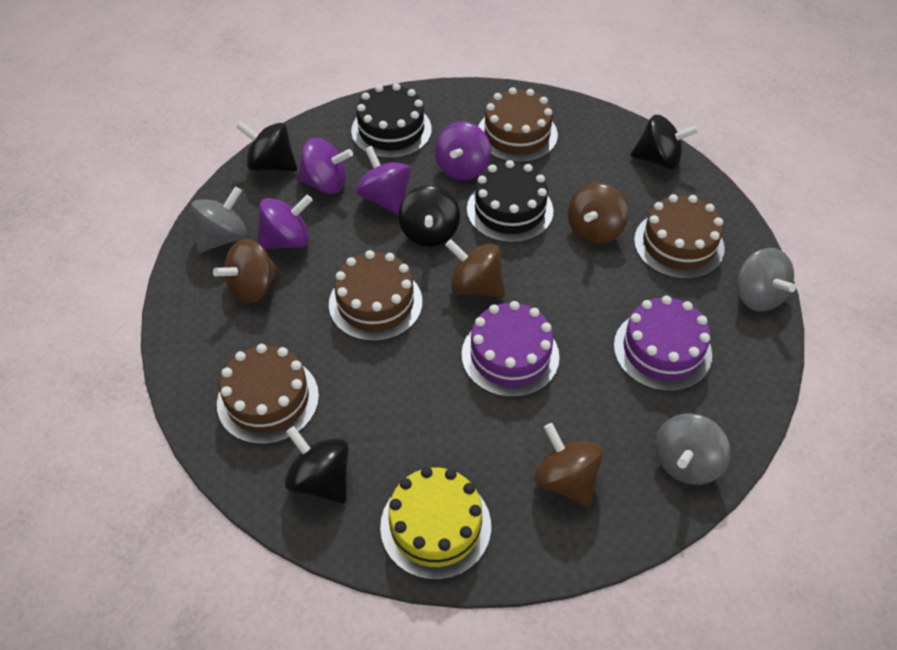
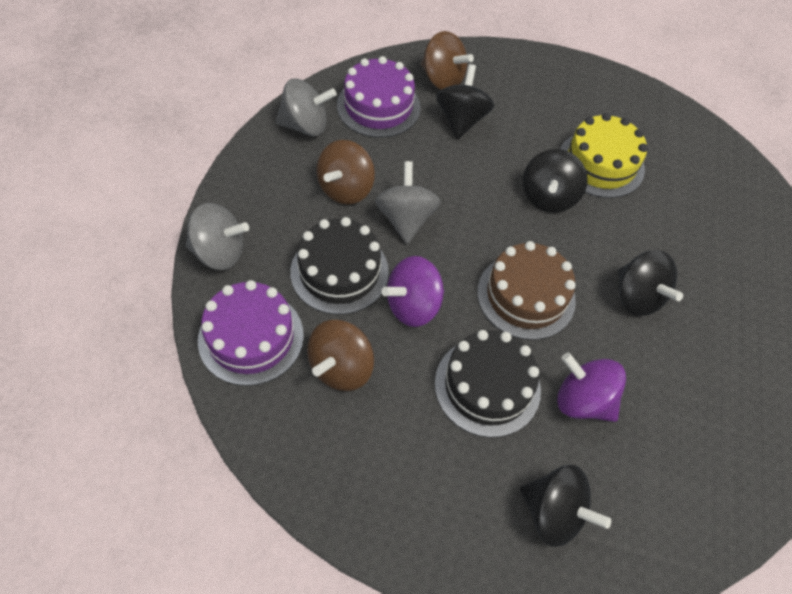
brown cake: 4 -> 1
brown spinning top: 4 -> 3
purple spinning top: 4 -> 2

